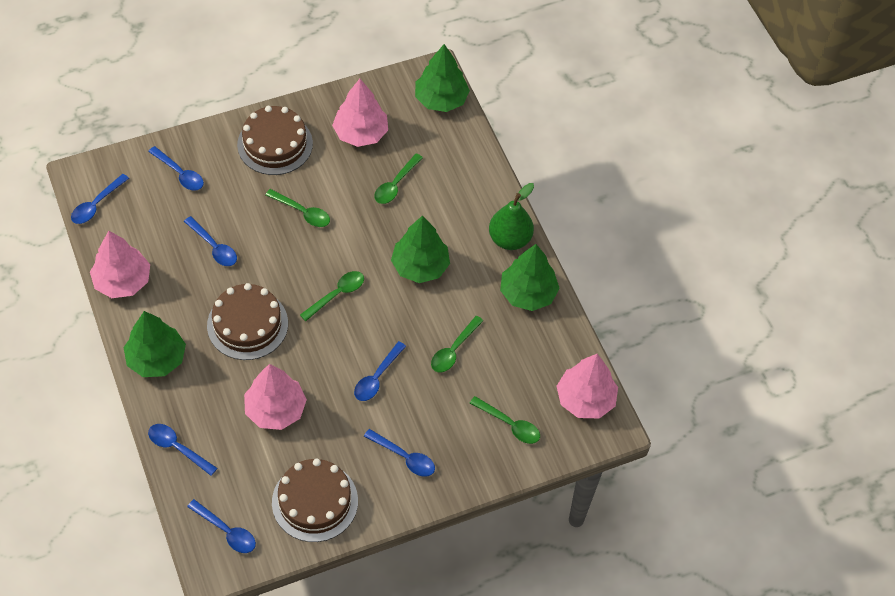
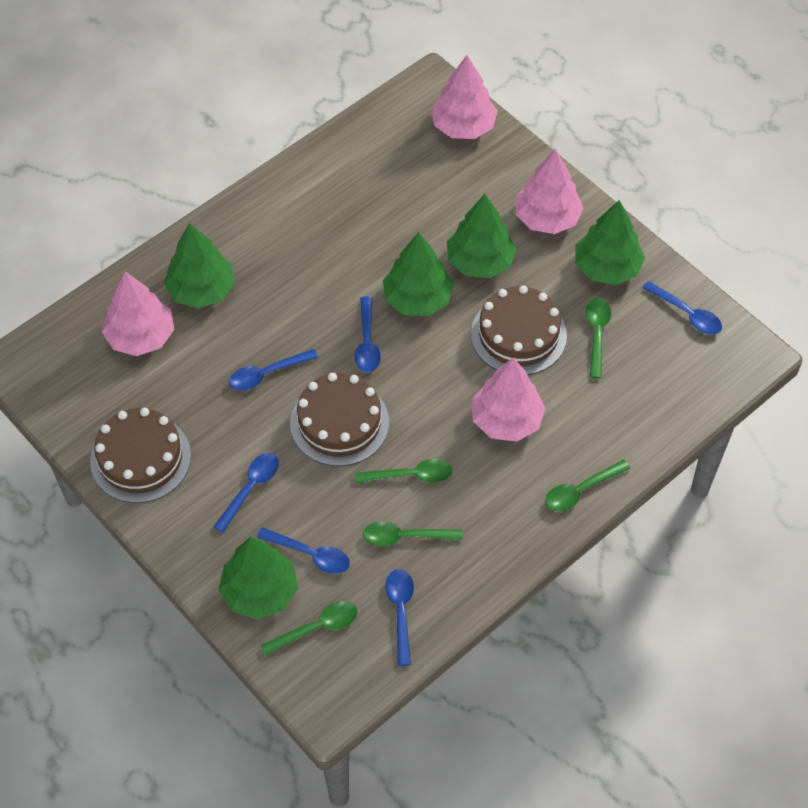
blue spoon: 7 -> 6
green pear: 1 -> 0
green tree: 4 -> 5

